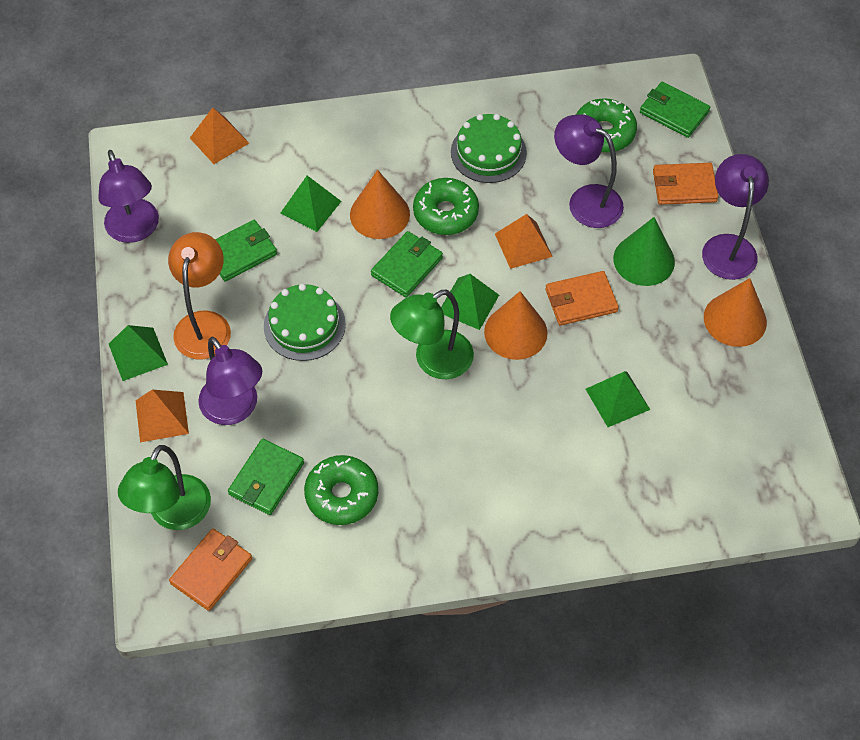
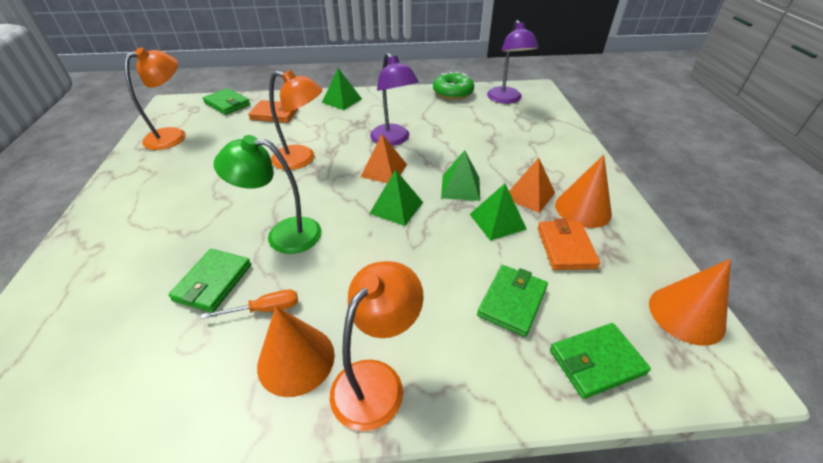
green cake: 2 -> 0
green cone: 1 -> 0
green donut: 3 -> 1
green lamp: 2 -> 1
orange lamp: 1 -> 3
orange pyramid: 3 -> 2
orange screwdriver: 0 -> 1
orange wallet: 3 -> 2
purple lamp: 4 -> 2

